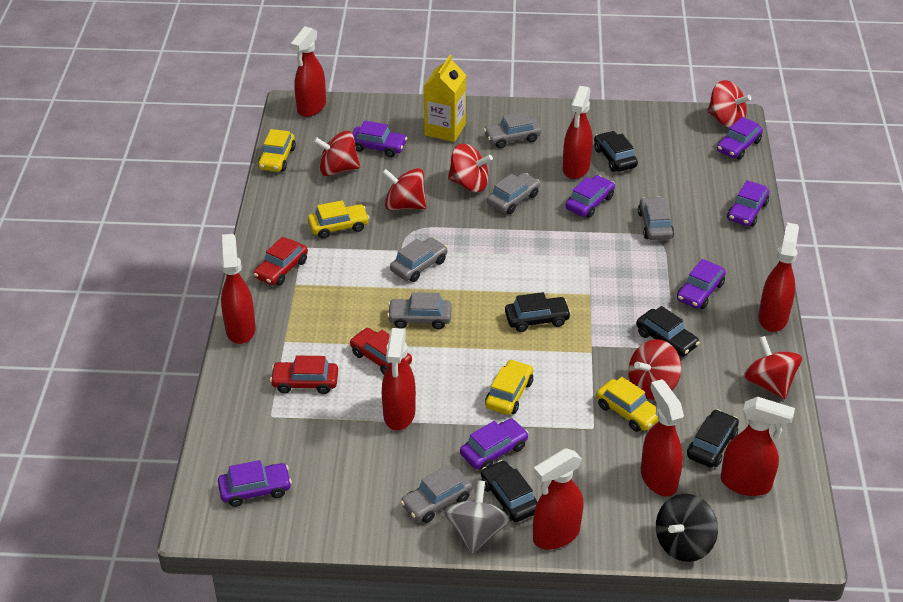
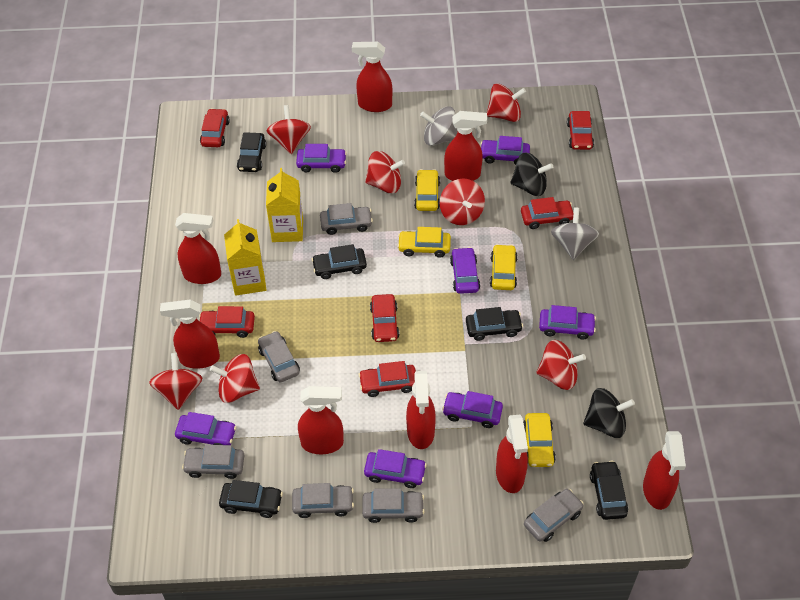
black spinning top: 1 -> 2
grey spinning top: 1 -> 2
red car: 3 -> 6
red spinning top: 6 -> 7
yellow carton: 1 -> 2

